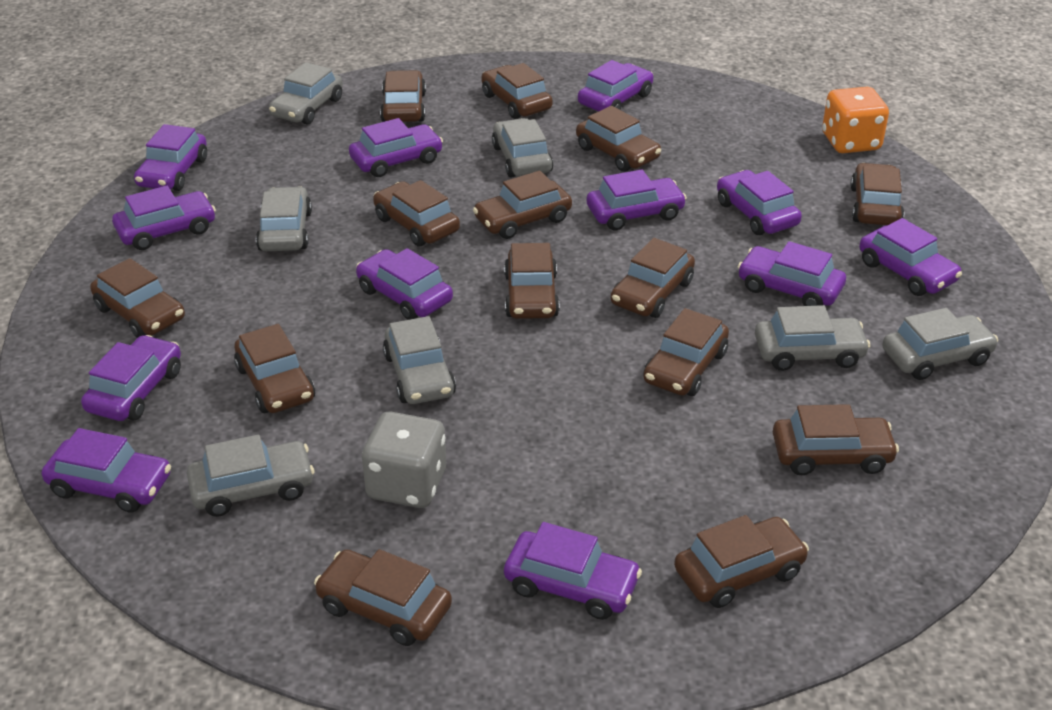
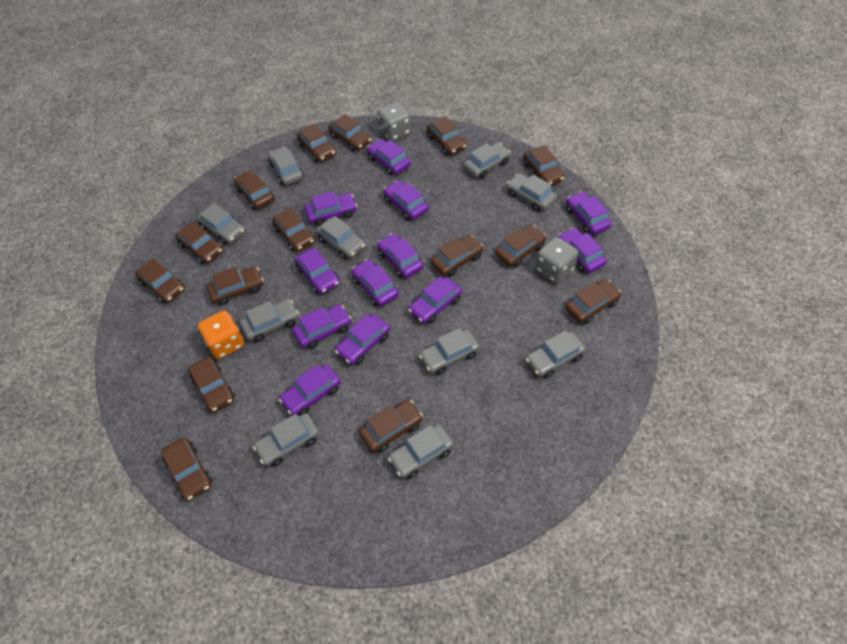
brown car: 14 -> 15
grey car: 7 -> 10
grey dice: 1 -> 2

